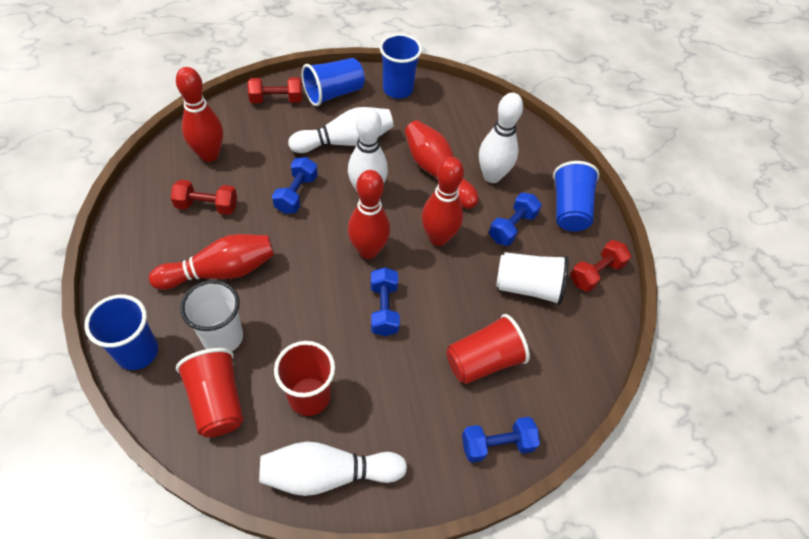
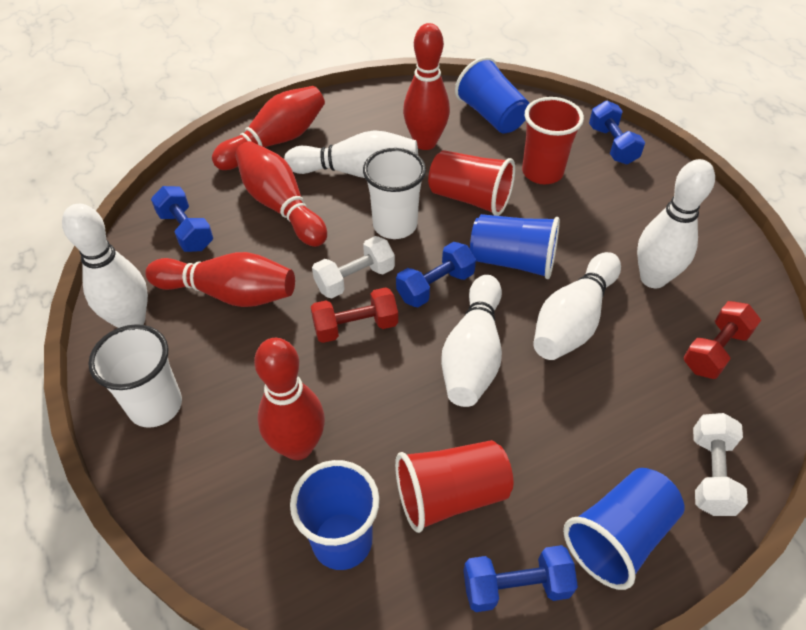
red dumbbell: 3 -> 2
white bowling pin: 4 -> 5
white dumbbell: 0 -> 2

